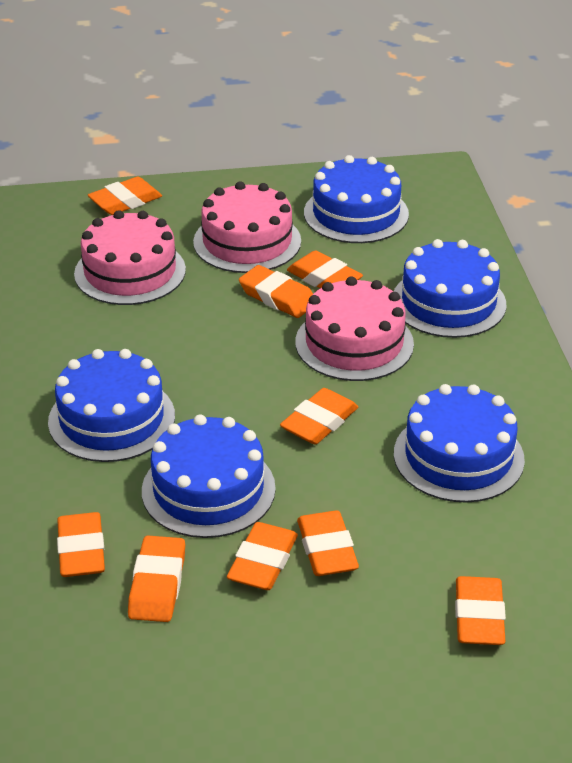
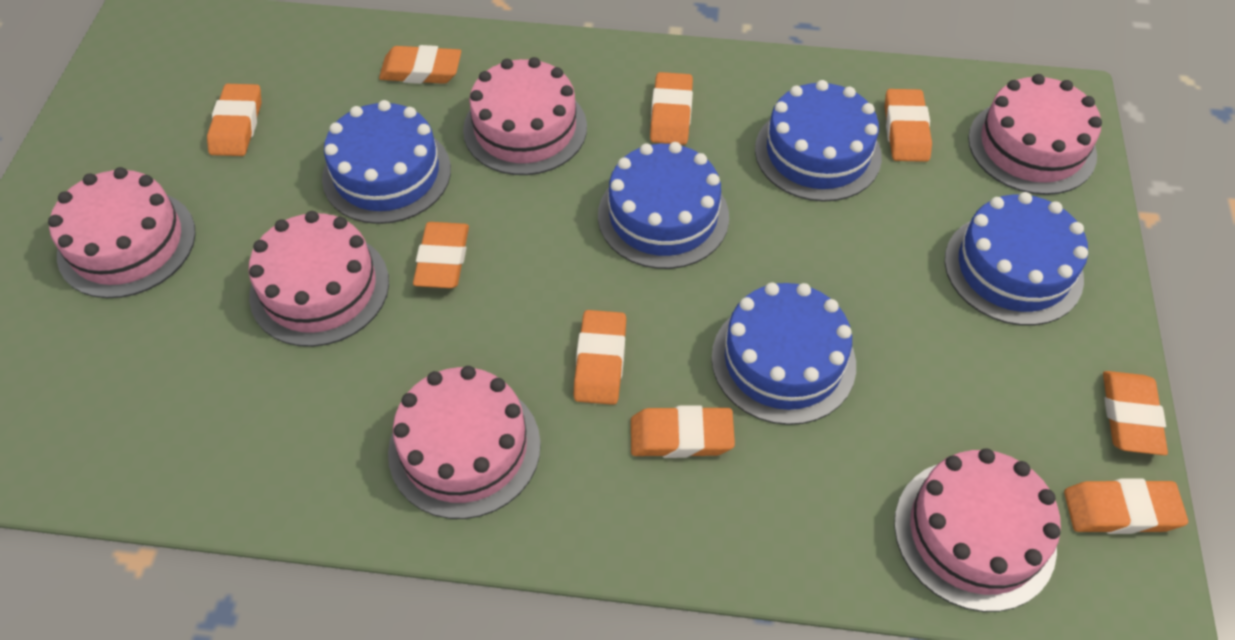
pink cake: 3 -> 6

